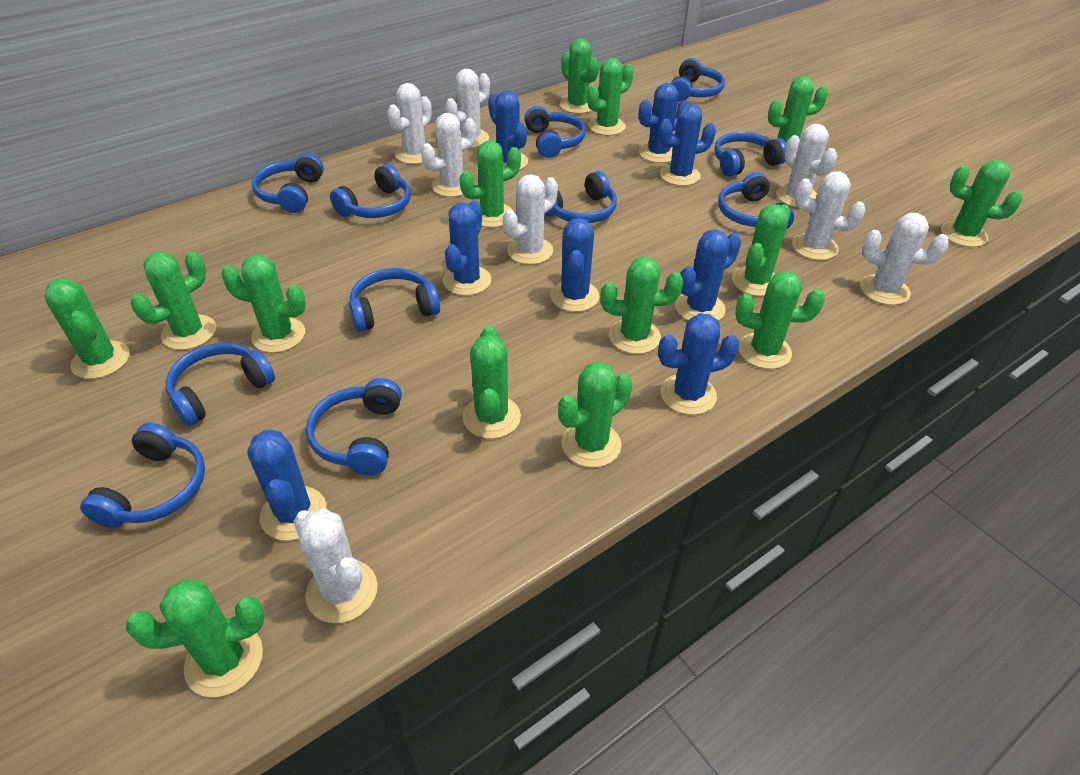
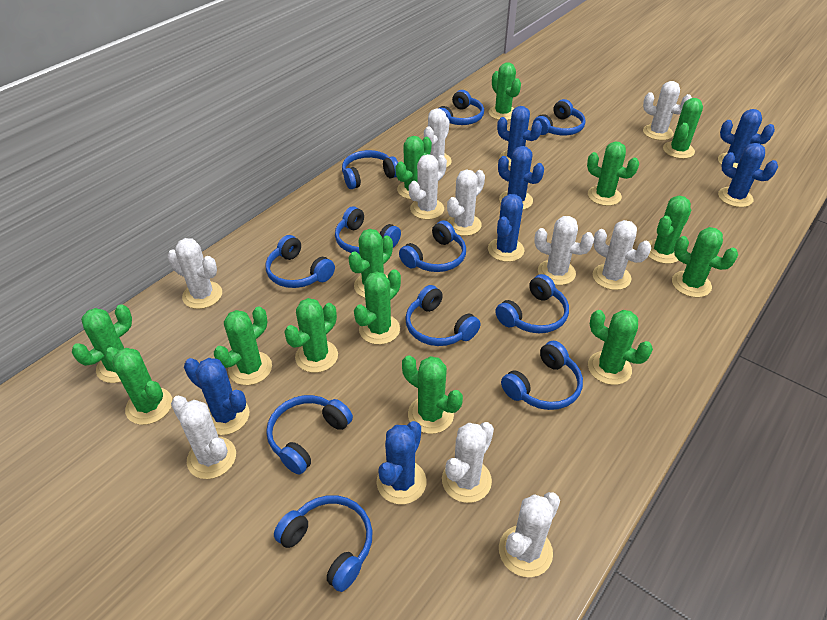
blue cactus: 8 -> 7
white cactus: 8 -> 10

